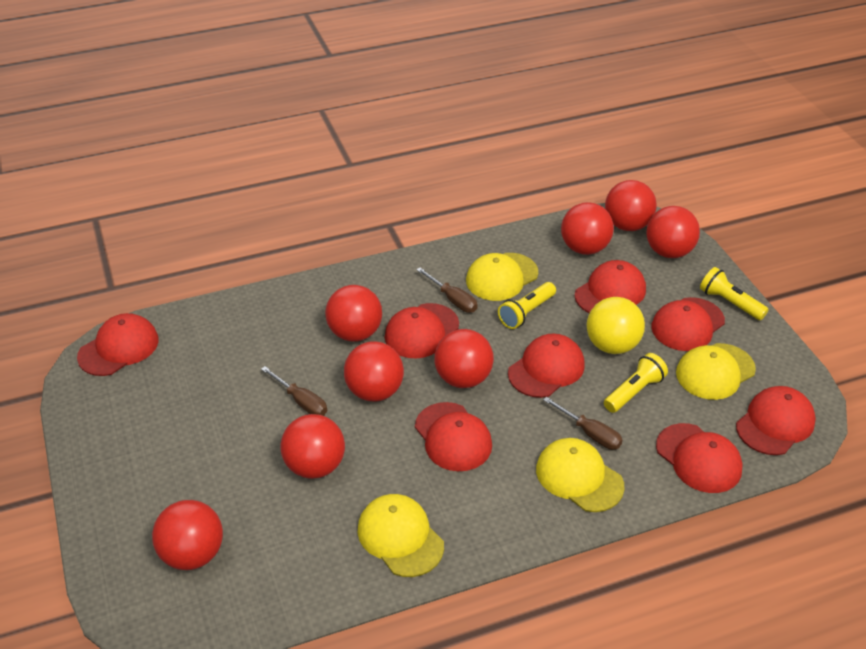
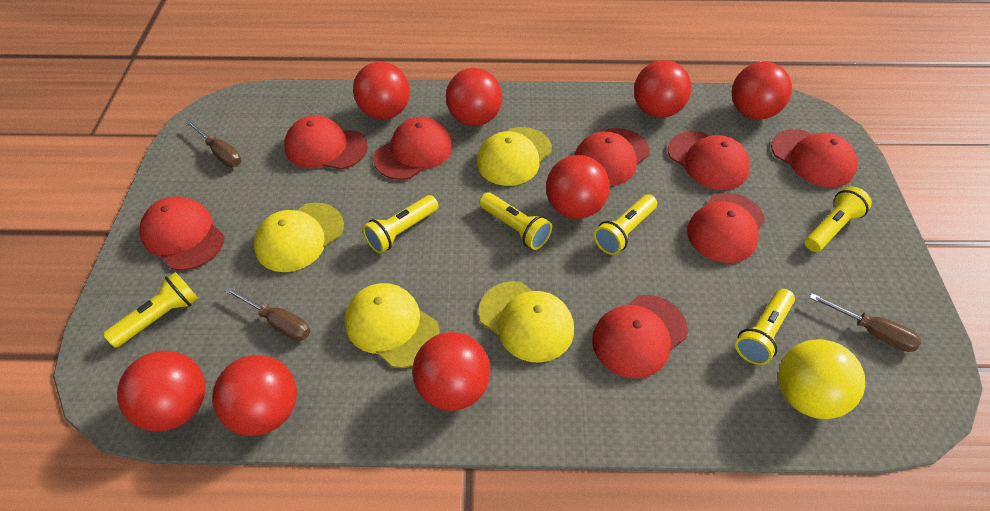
yellow flashlight: 3 -> 6

